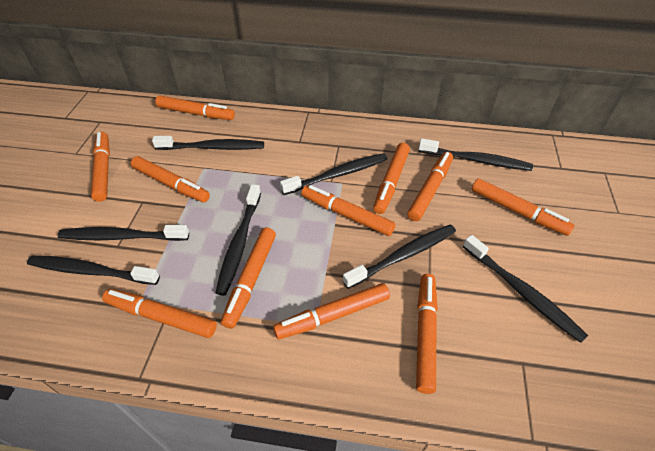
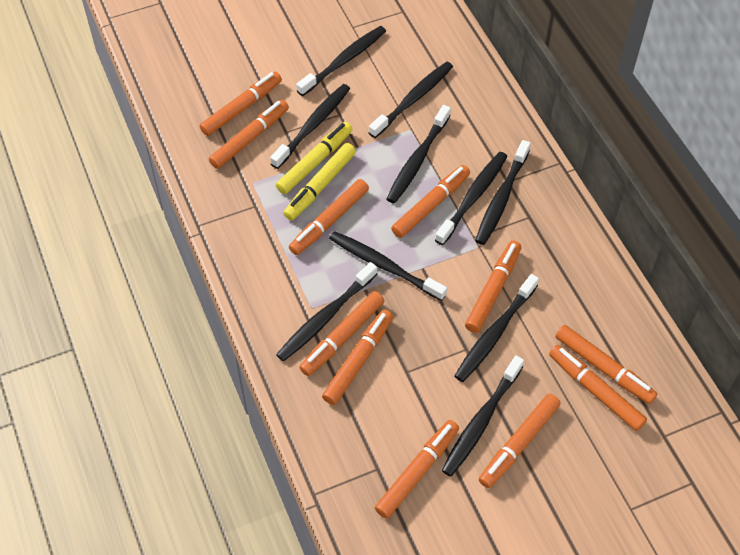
black toothbrush: 8 -> 10
yellow marker: 0 -> 2

